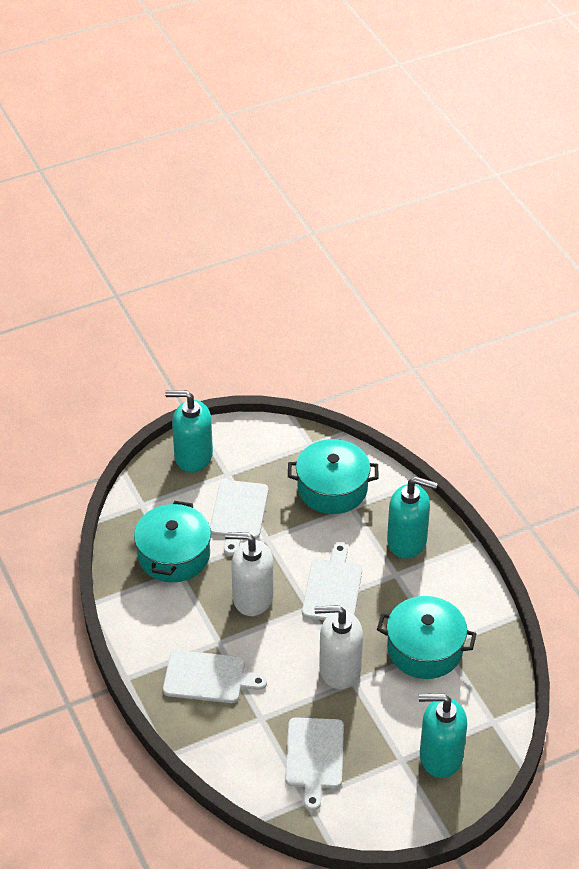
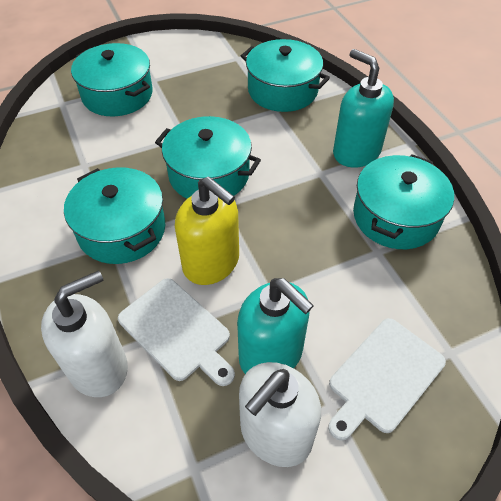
turquoise pot: 3 -> 5
turquoise soap dispenser: 3 -> 2
white cutting board: 4 -> 2
yellow soap dispenser: 0 -> 1

